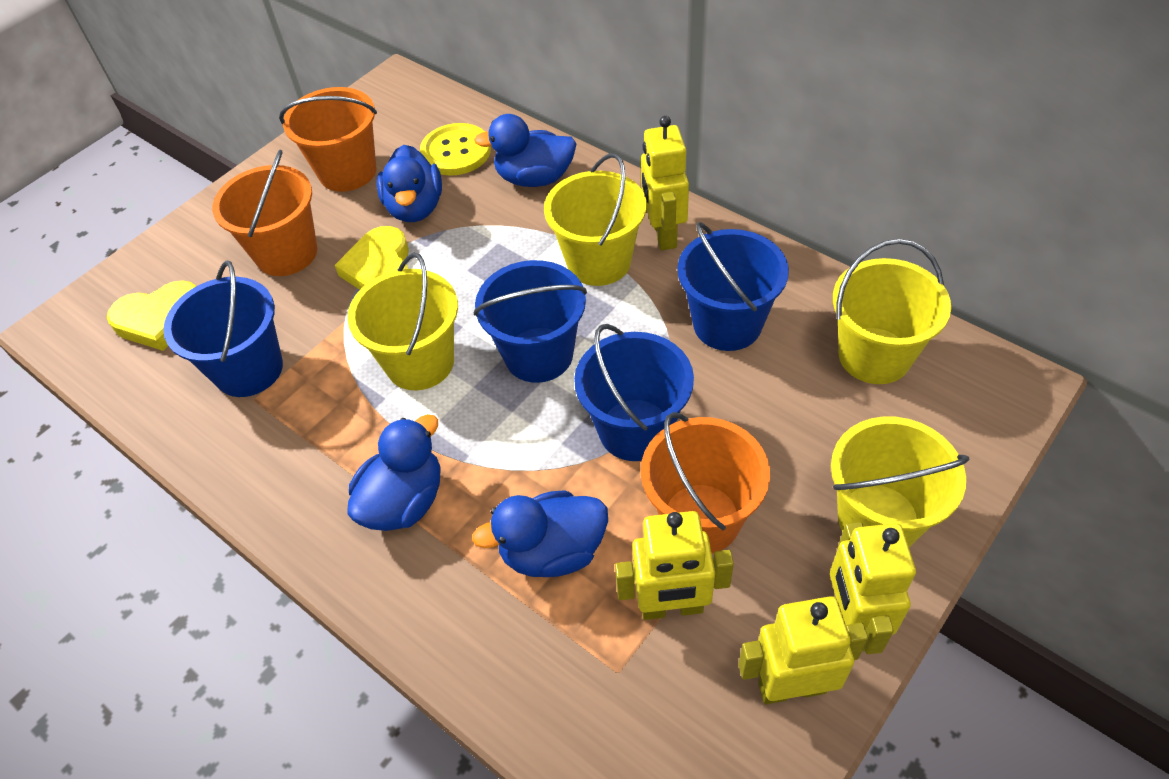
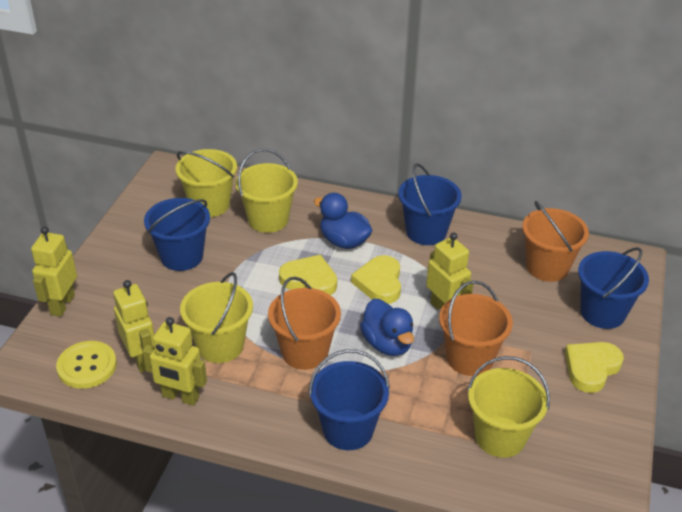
blue duck: 4 -> 2
yellow heart: 2 -> 3

